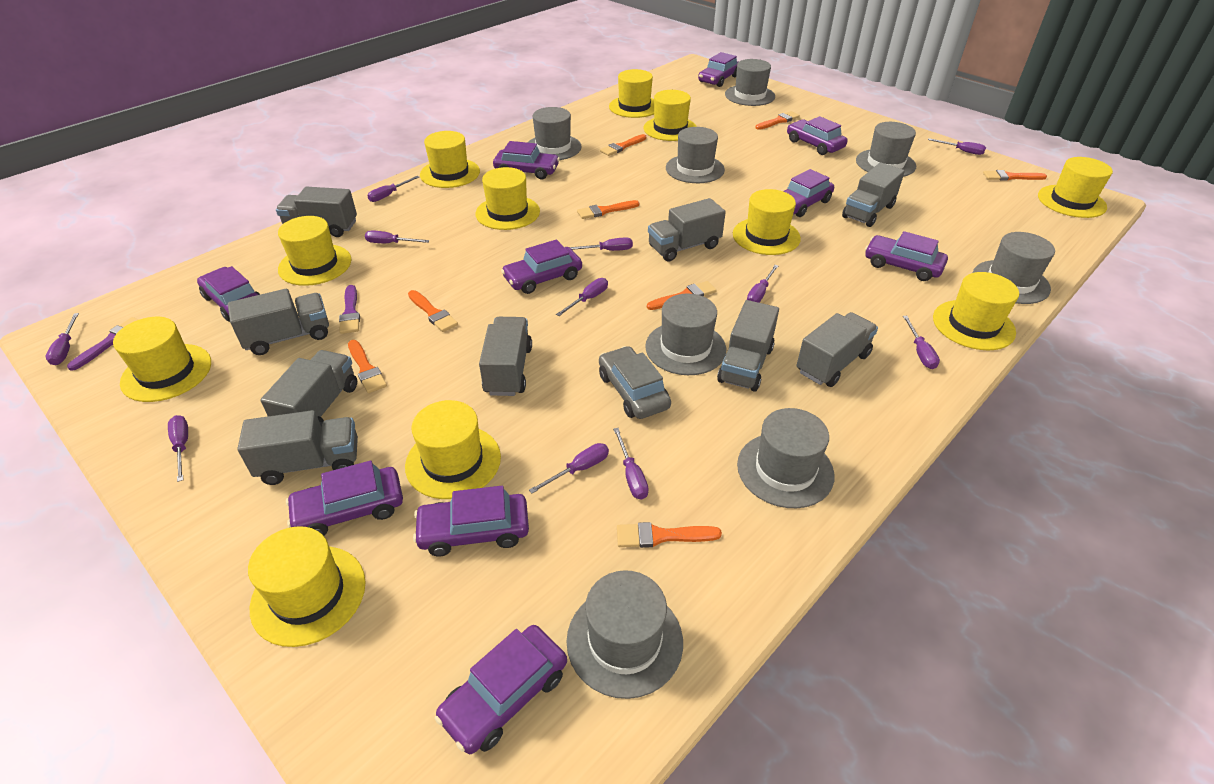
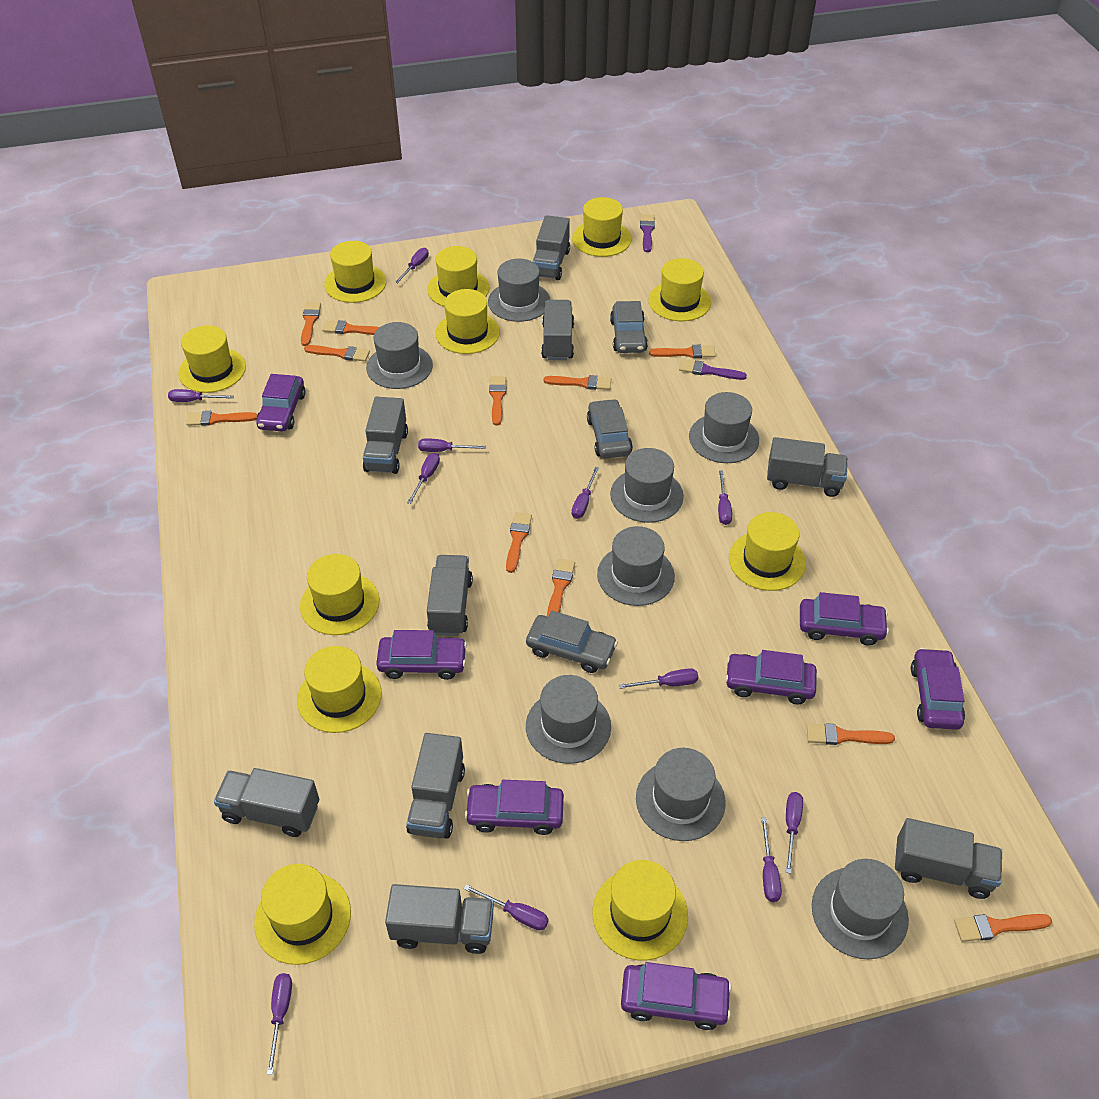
grey car: 1 -> 3
orange brush: 8 -> 11
purple car: 10 -> 7

